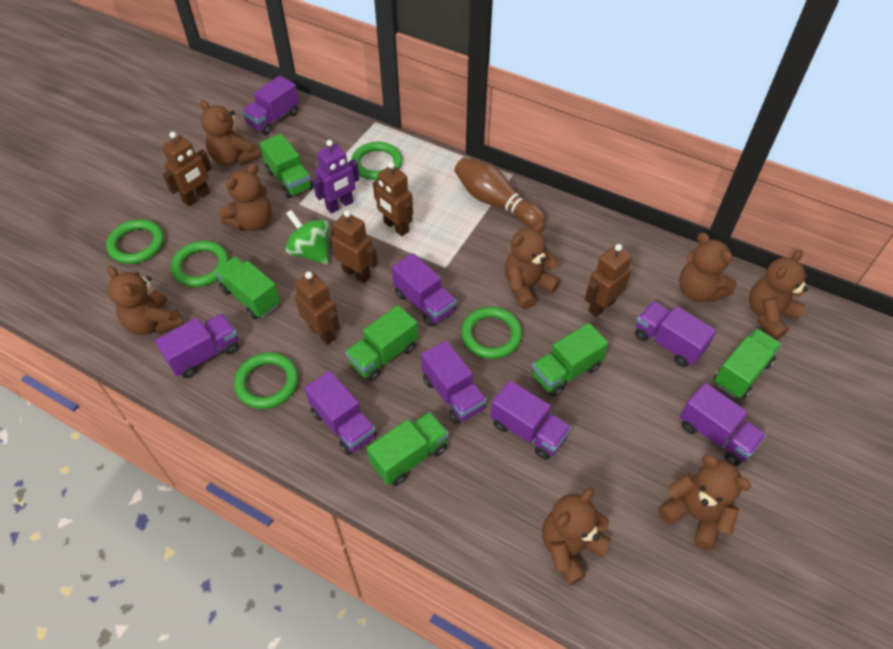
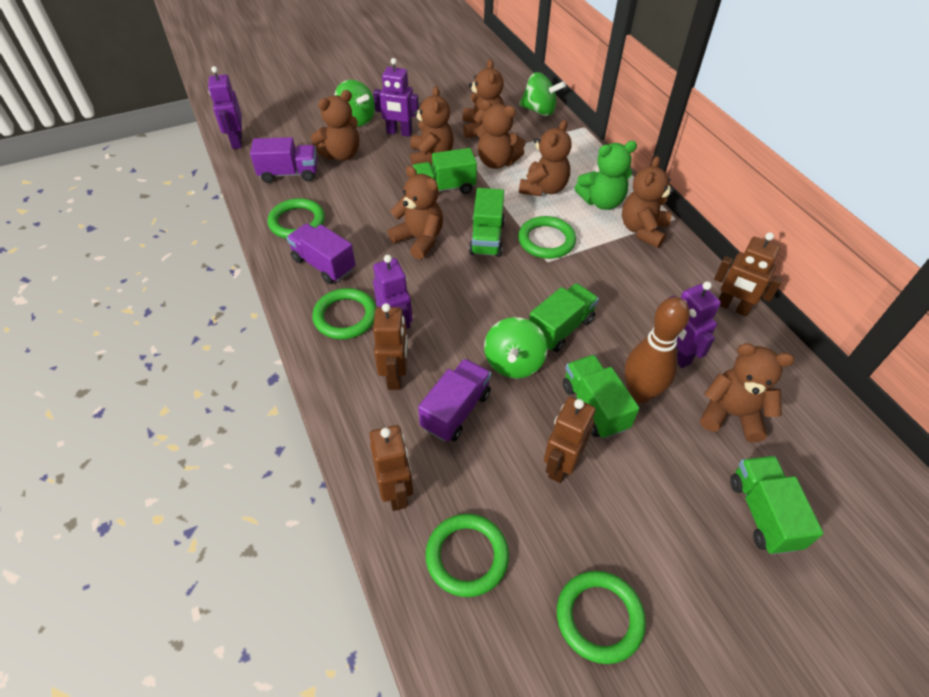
brown robot: 5 -> 4
green spinning top: 1 -> 3
green teddy bear: 0 -> 1
green truck: 6 -> 5
purple robot: 1 -> 4
purple truck: 8 -> 3

